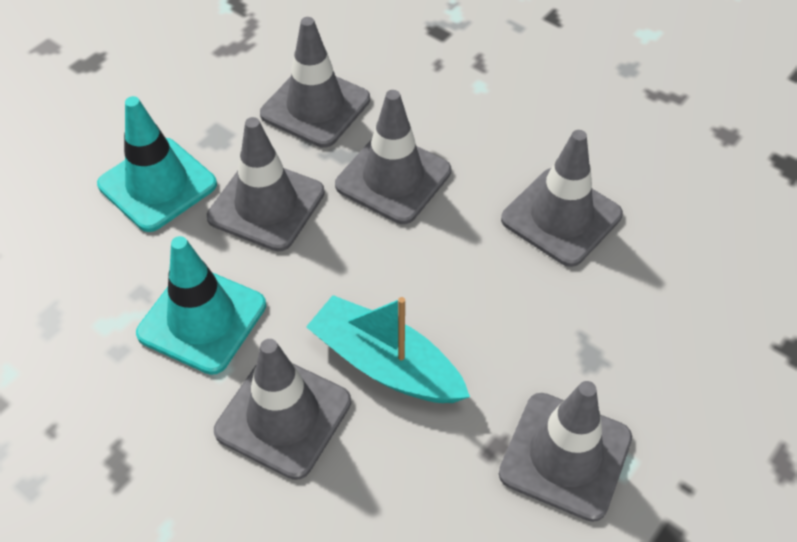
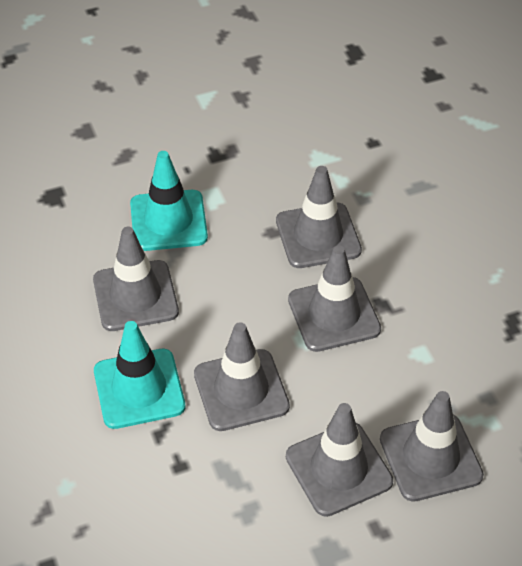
turquoise boat: 1 -> 0

